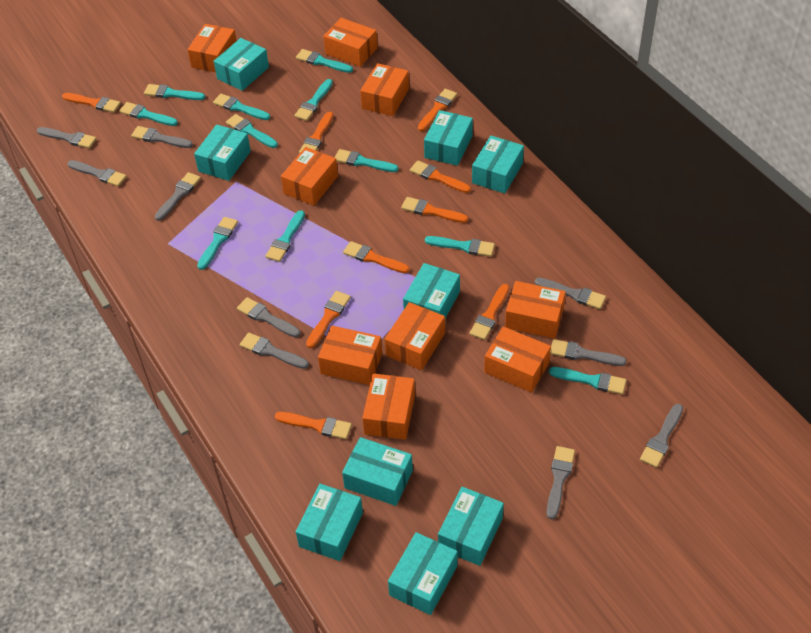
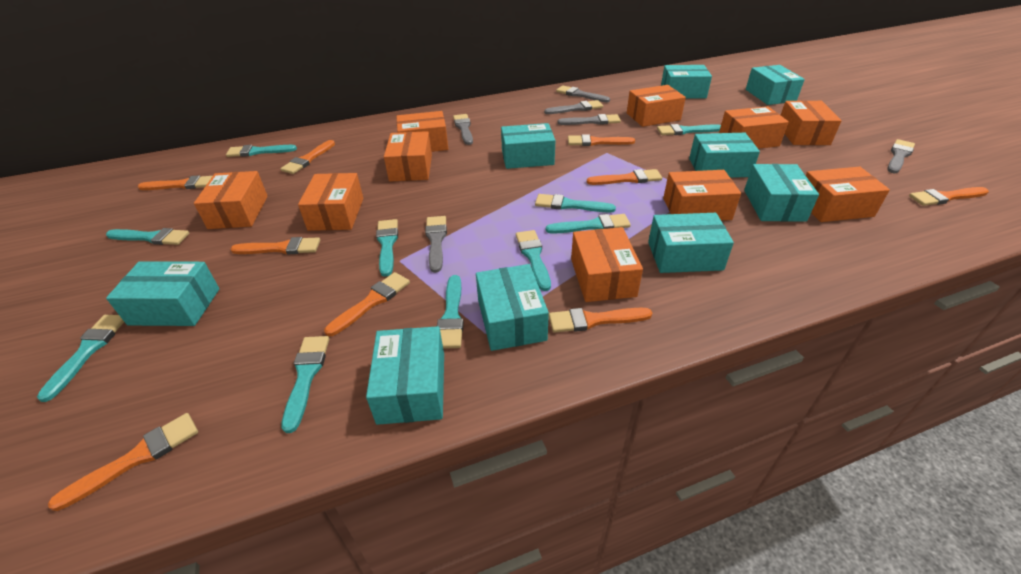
grey brush: 10 -> 6
orange box: 9 -> 10
turquoise brush: 11 -> 10

